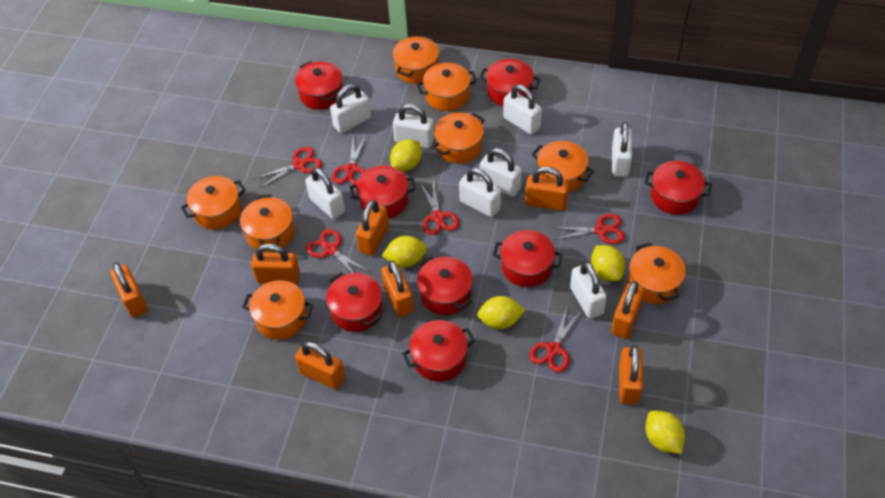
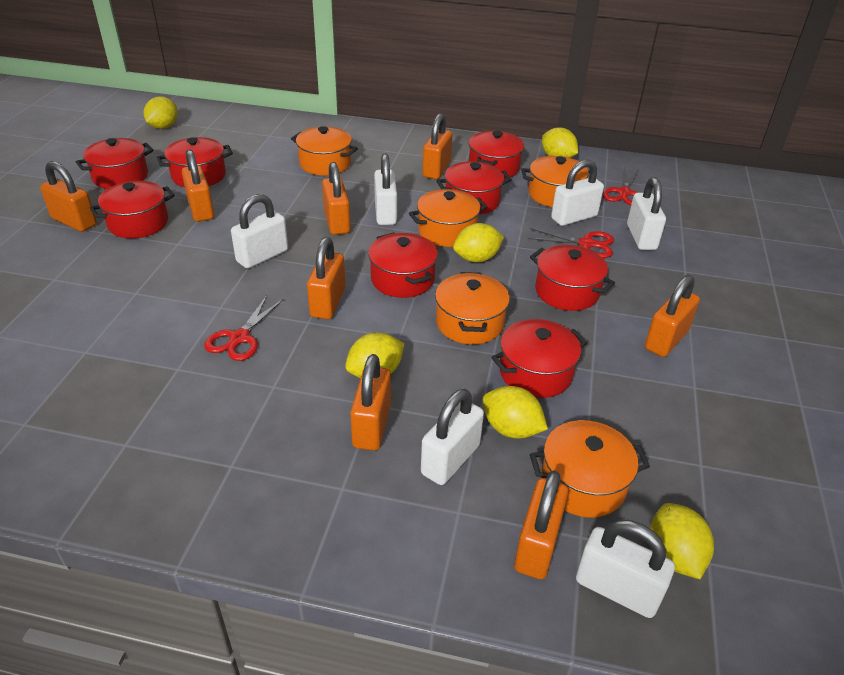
orange pot: 8 -> 5
red scissors: 6 -> 3
white padlock: 8 -> 6
yellow lemon: 5 -> 6

